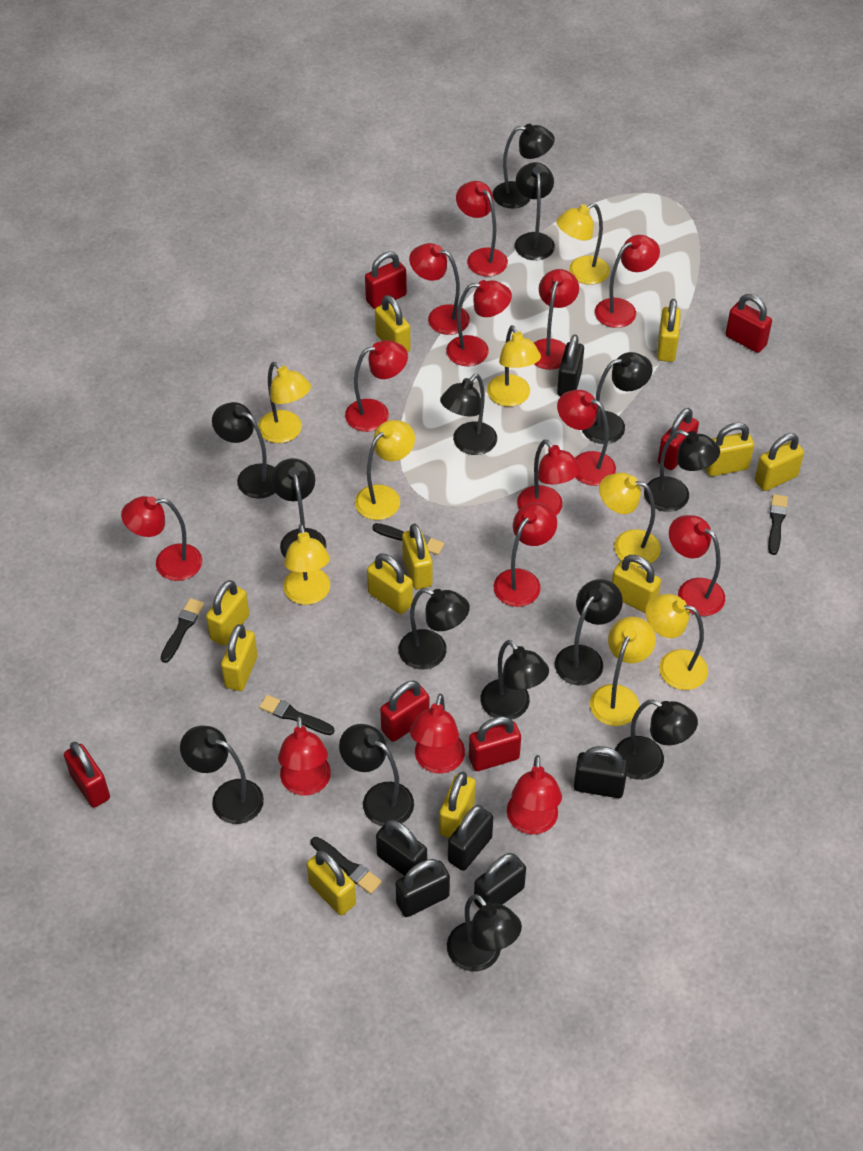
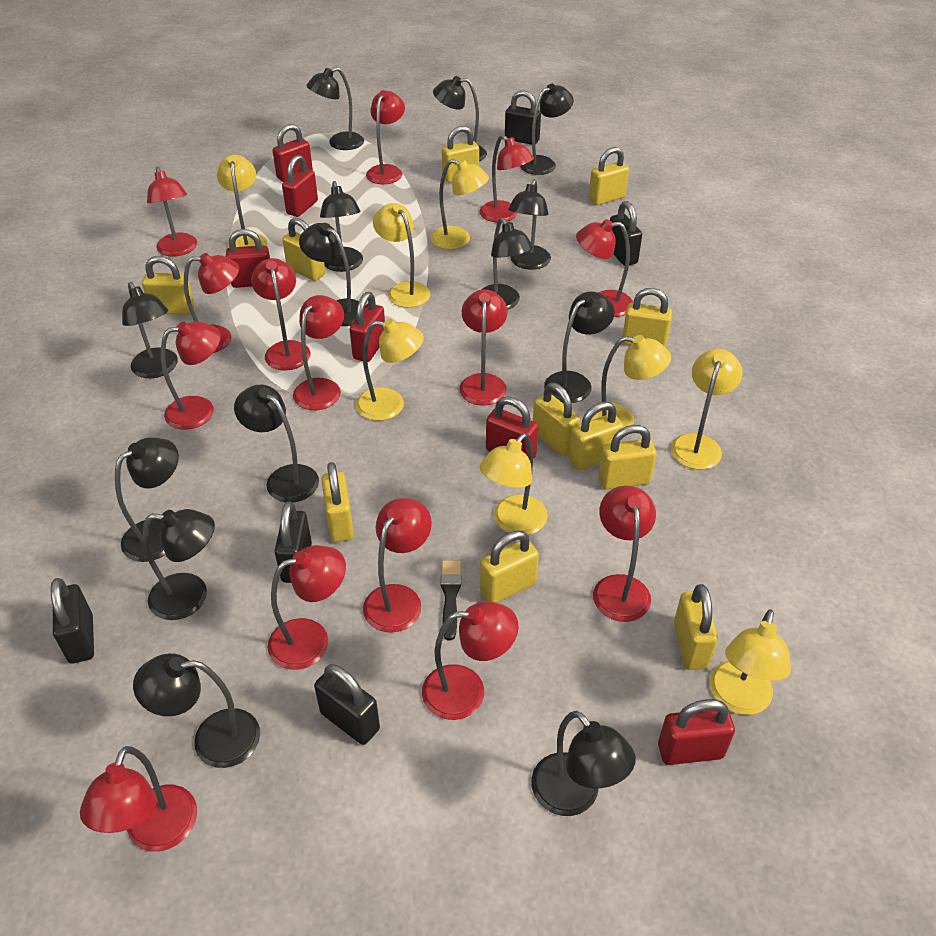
black brush: 5 -> 1
black padlock: 6 -> 5

